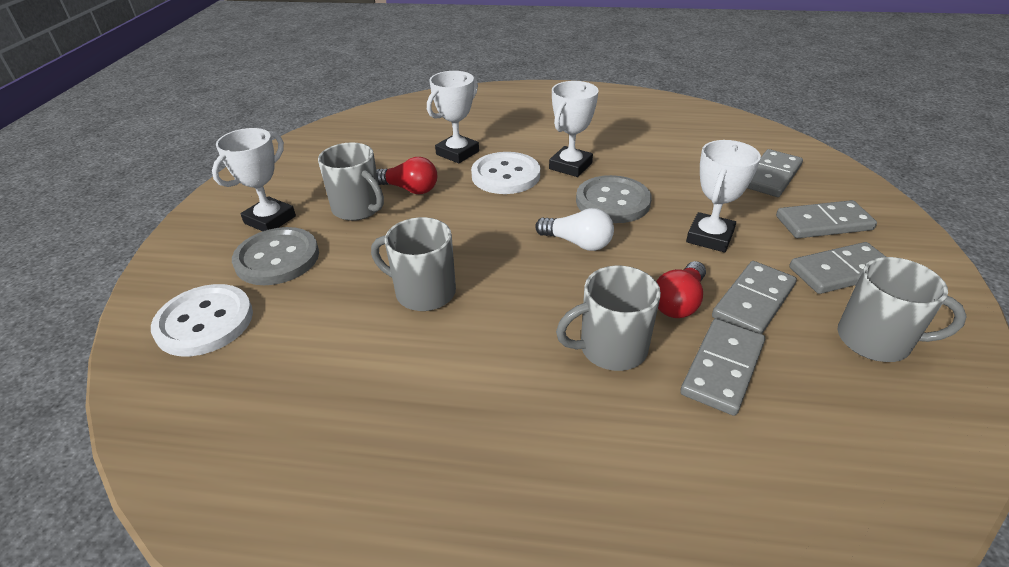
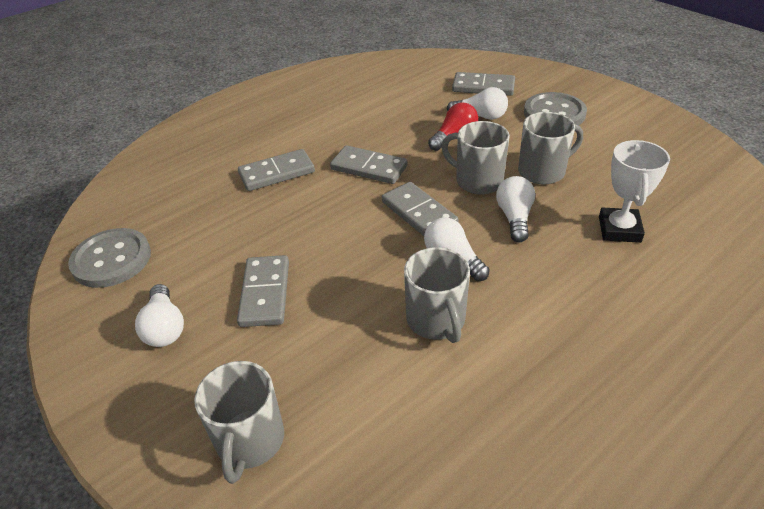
red light bulb: 2 -> 1
white button: 2 -> 0
white light bulb: 1 -> 4
white trophy: 4 -> 1

